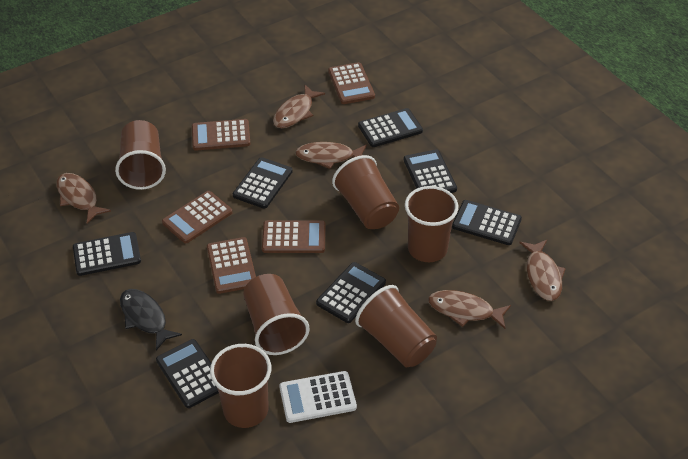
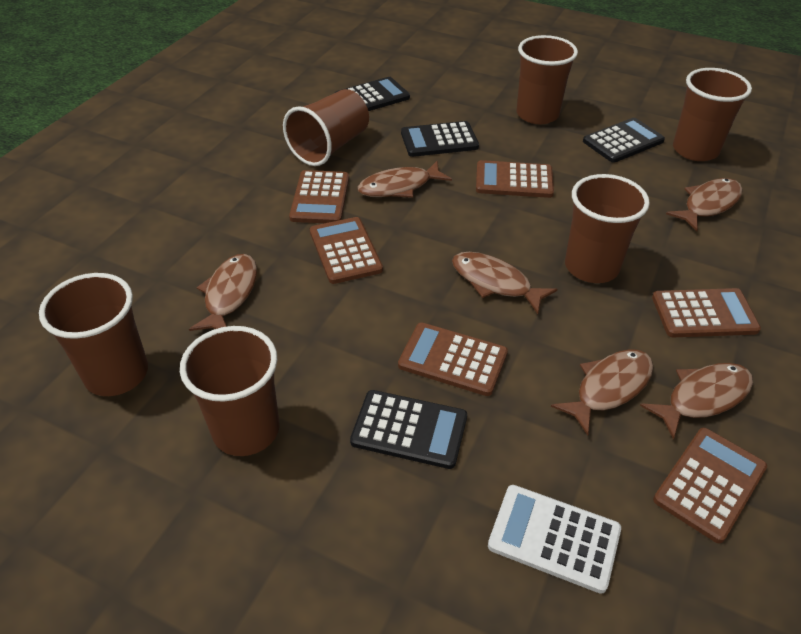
black calculator: 7 -> 4
black fish: 1 -> 0
brown calculator: 5 -> 6
brown fish: 5 -> 6

